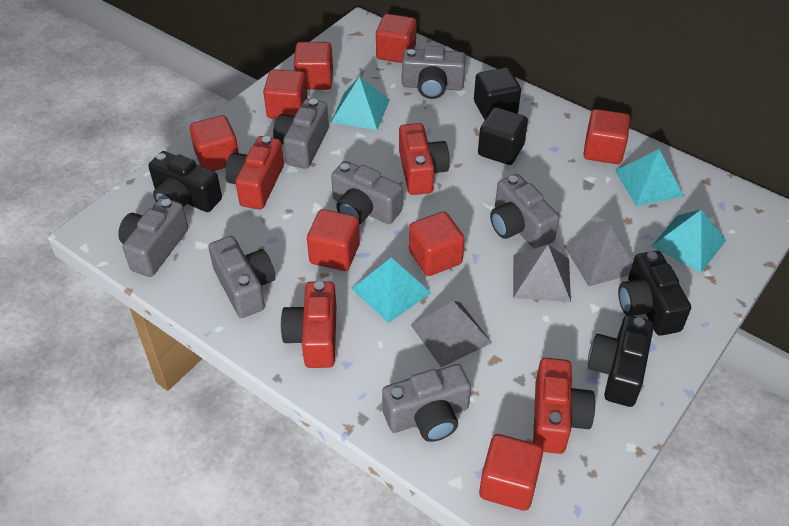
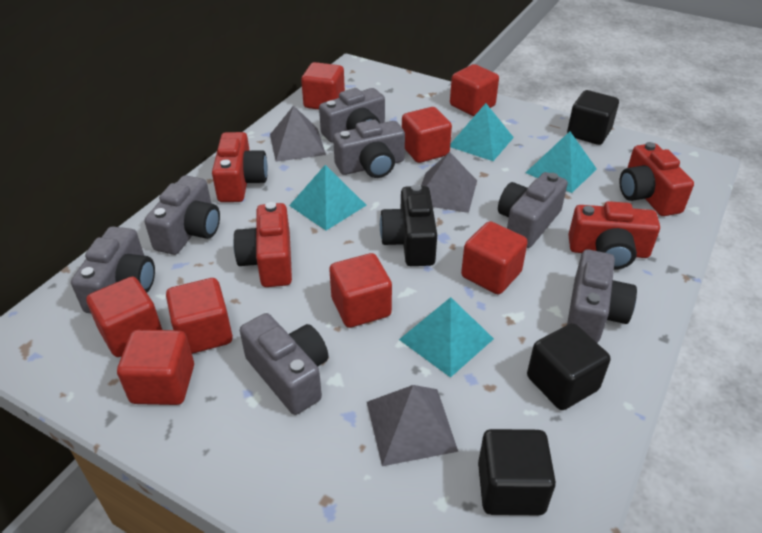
black camera: 3 -> 1
black cube: 2 -> 3

